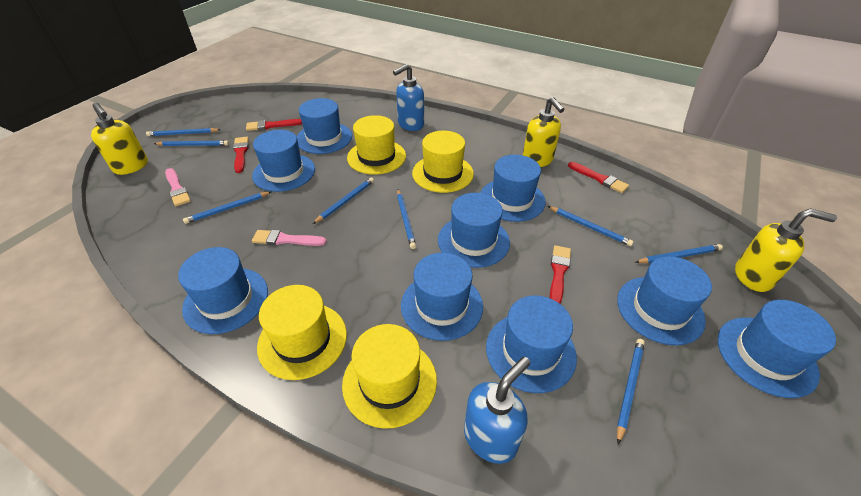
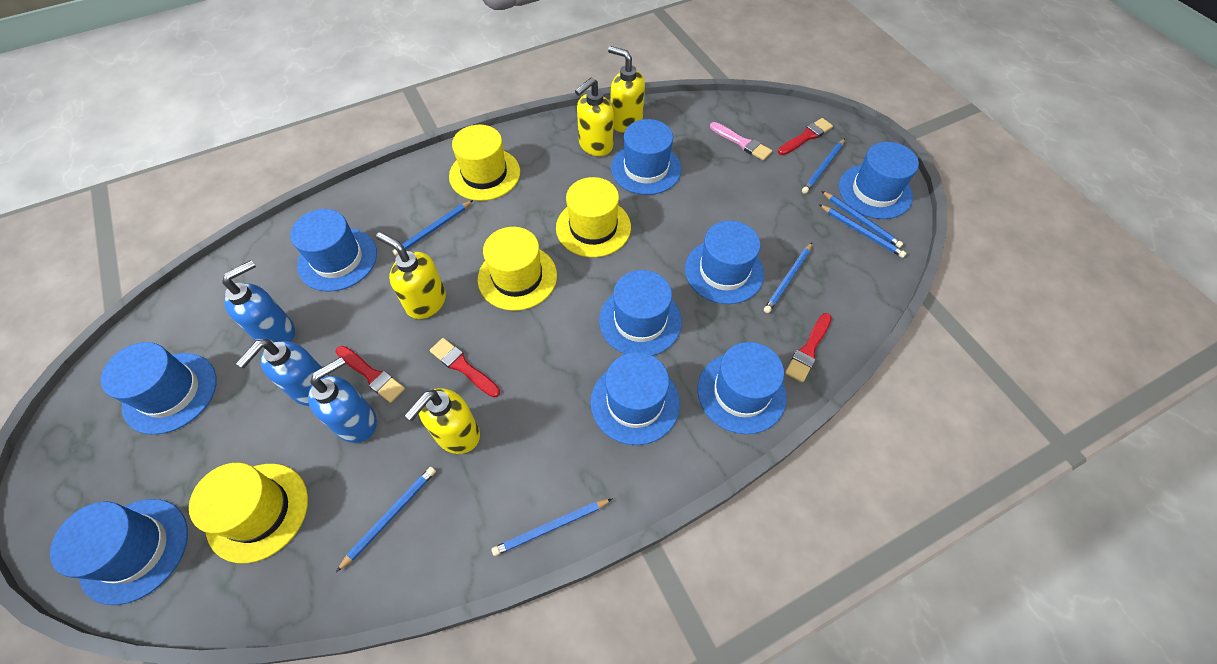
blue pencil: 8 -> 7
blue soap dispenser: 2 -> 3
pink brush: 2 -> 1
yellow soap dispenser: 3 -> 4

